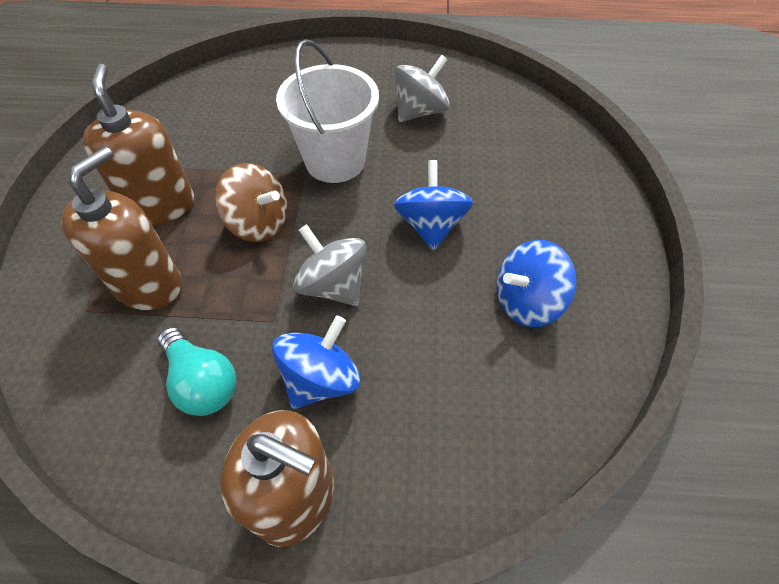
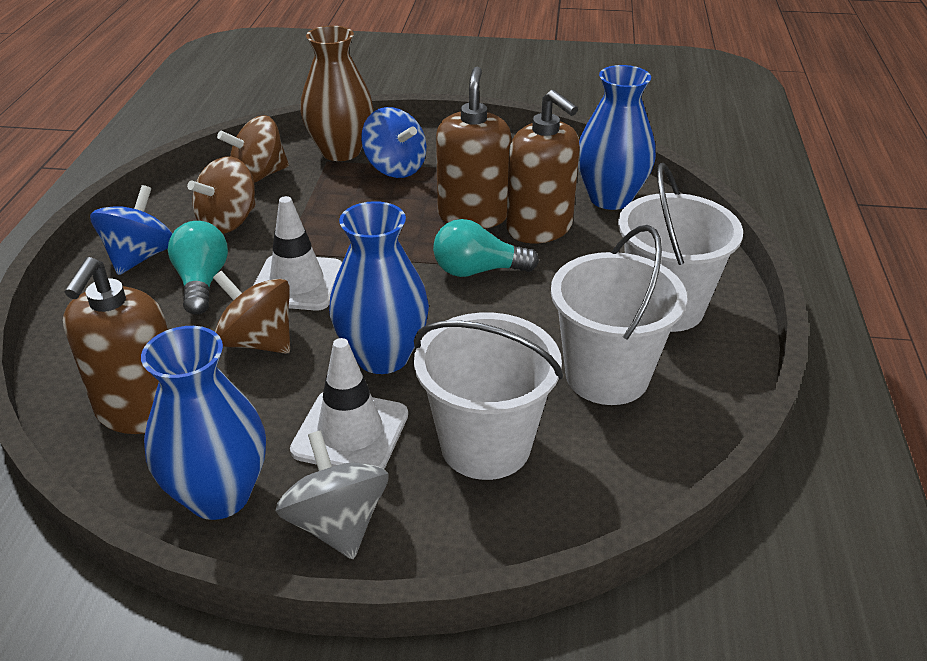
blue spinning top: 3 -> 2
blue vase: 0 -> 3
brown spinning top: 1 -> 3
brown vase: 0 -> 1
grey spinning top: 2 -> 1
turquoise light bulb: 1 -> 2
white bucket: 1 -> 3
white traffic cone: 0 -> 2

